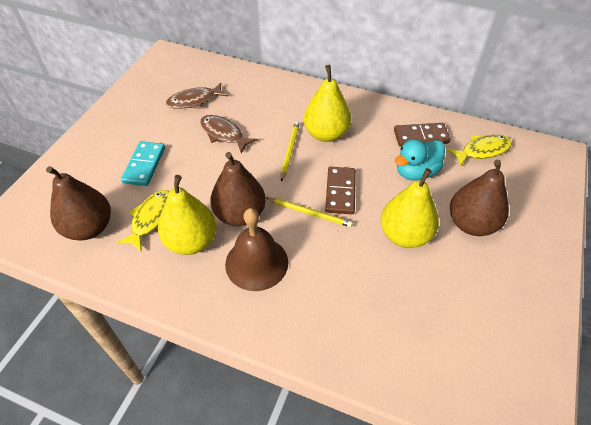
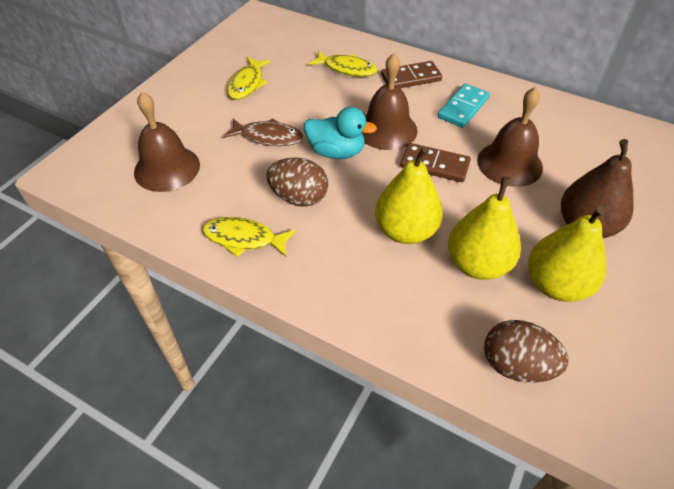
brown bell: 1 -> 3
brown egg: 0 -> 2
brown fish: 2 -> 1
brown pear: 3 -> 1
yellow fish: 2 -> 3
yellow pencil: 2 -> 0

